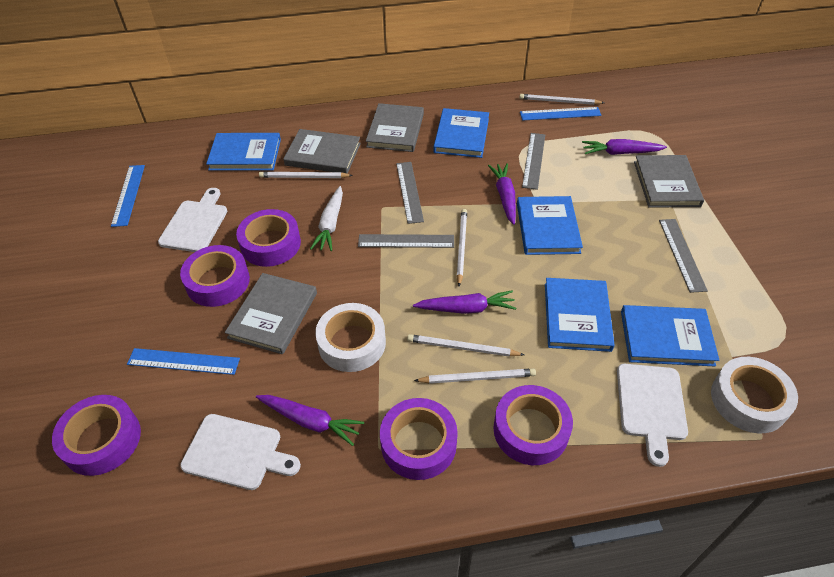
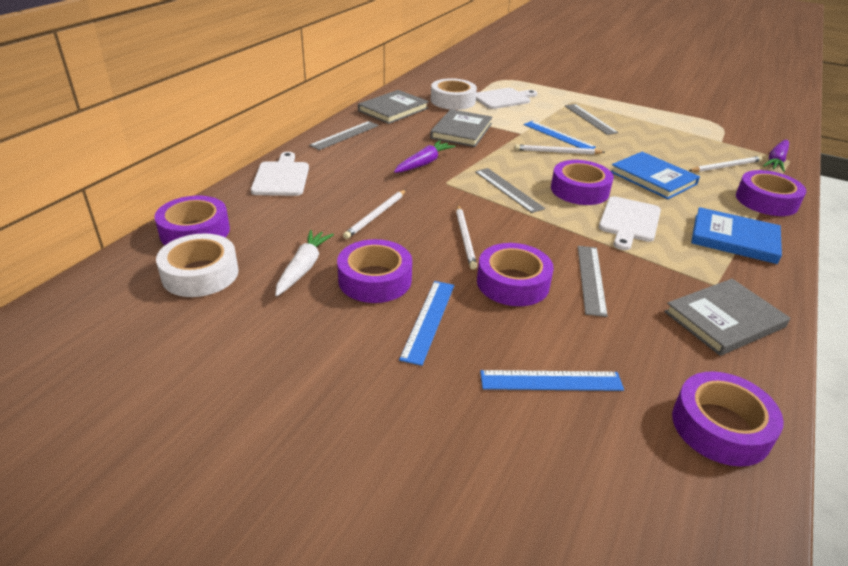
blue book: 5 -> 2
grey book: 4 -> 3
purple carrot: 4 -> 2
purple tape: 5 -> 6
white pencil: 5 -> 4

